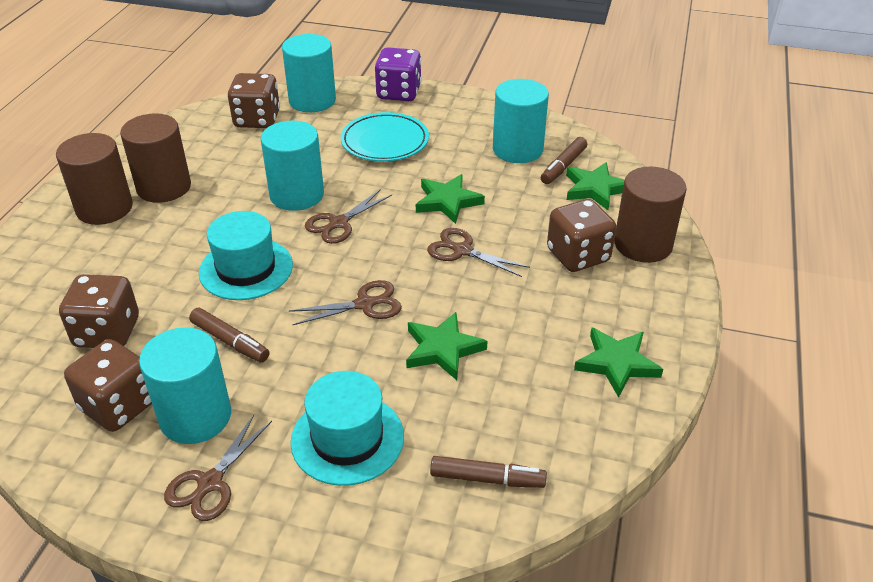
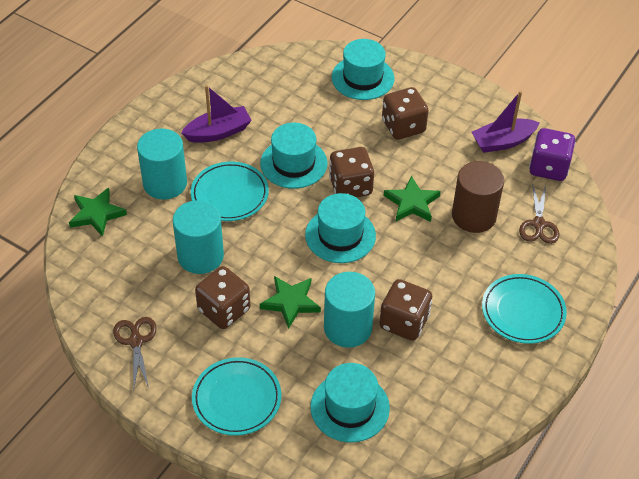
brown cylinder: 3 -> 1
brown marker: 3 -> 0
brown scissors: 4 -> 2
green star: 4 -> 3
purple boat: 0 -> 2
turquoise cylinder: 4 -> 3
turquoise hat: 2 -> 4
turquoise plate: 1 -> 3

